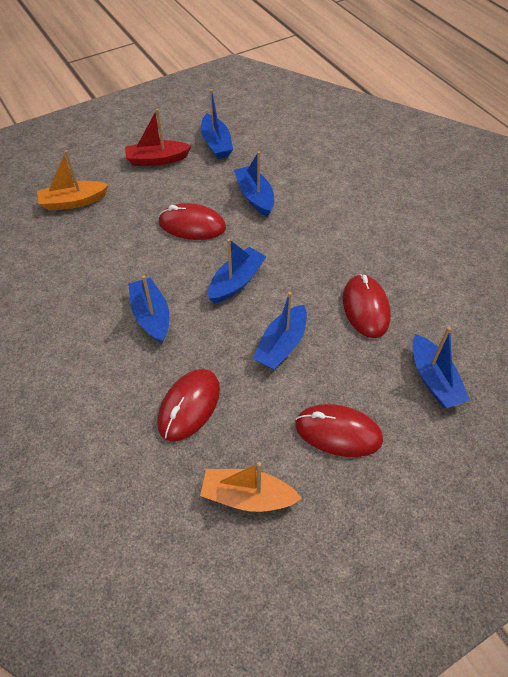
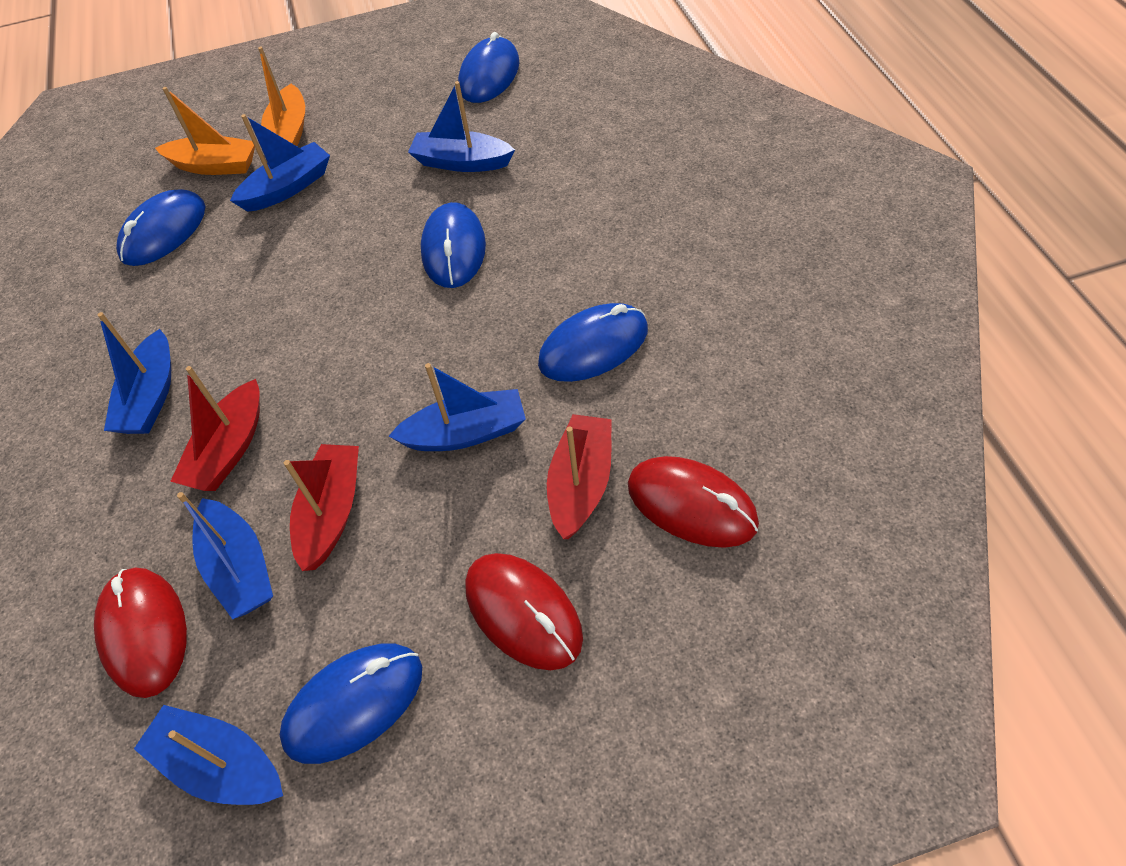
blue mouse: 0 -> 5
red boat: 1 -> 3
red mouse: 4 -> 3

